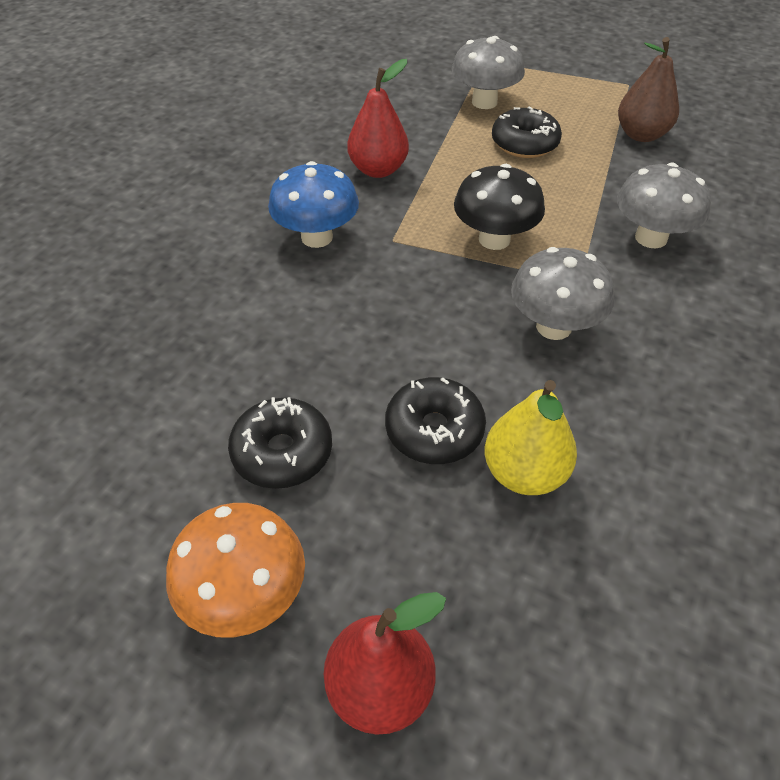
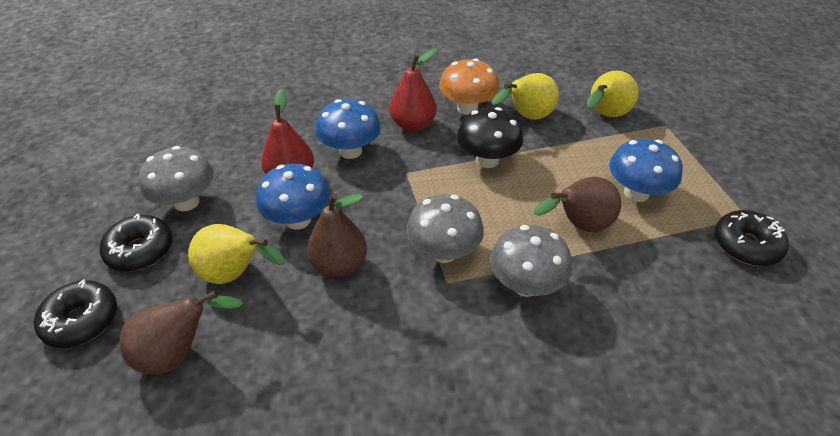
blue mushroom: 1 -> 3
brown pear: 1 -> 3
yellow pear: 1 -> 3

